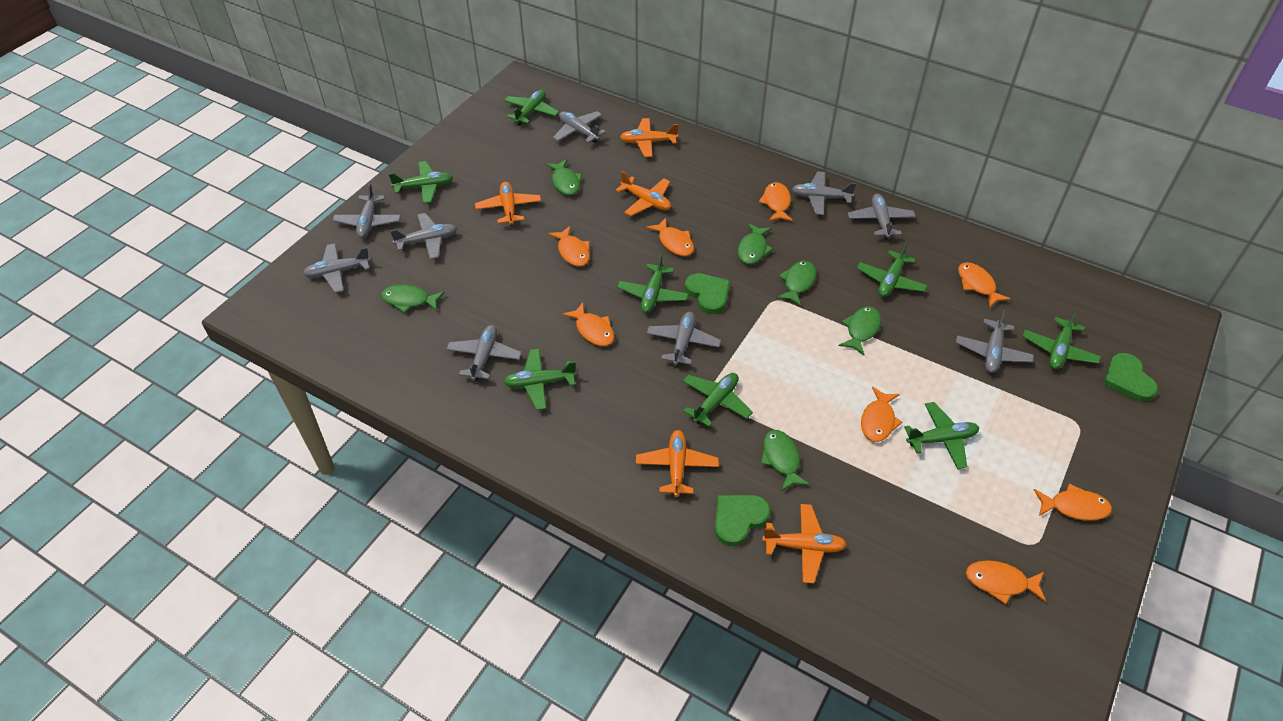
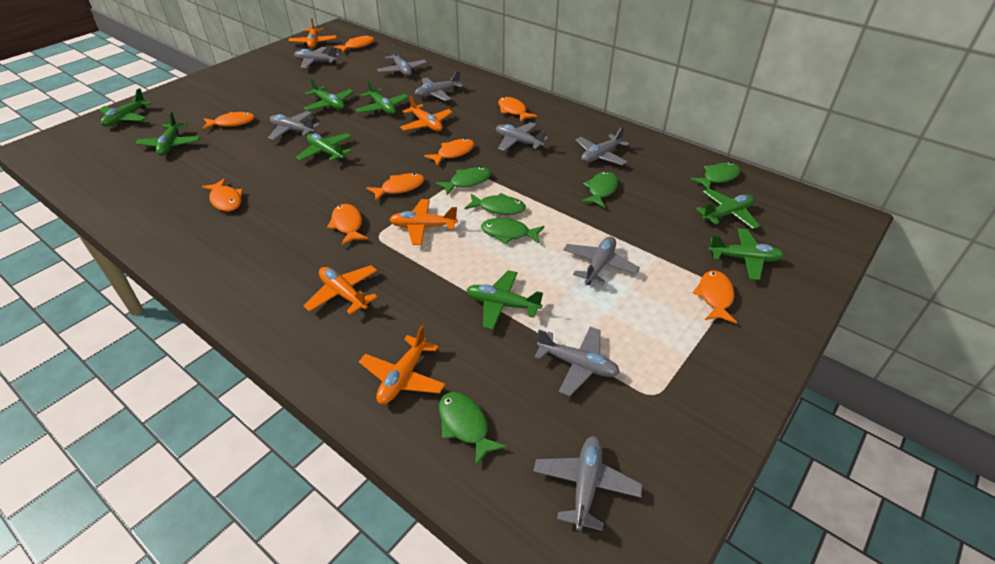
green heart: 3 -> 0

